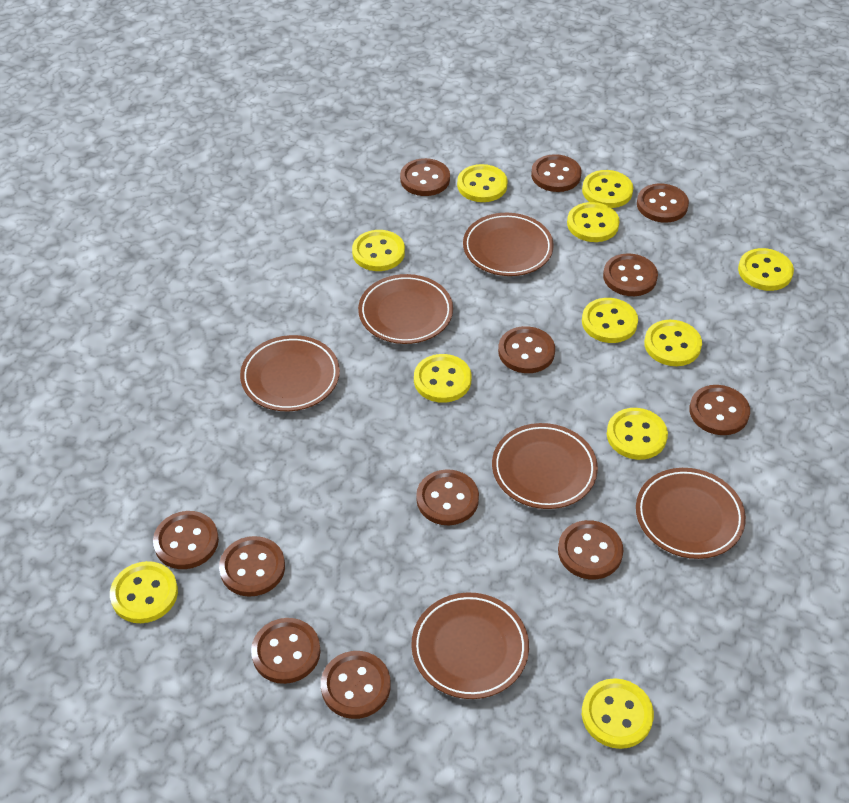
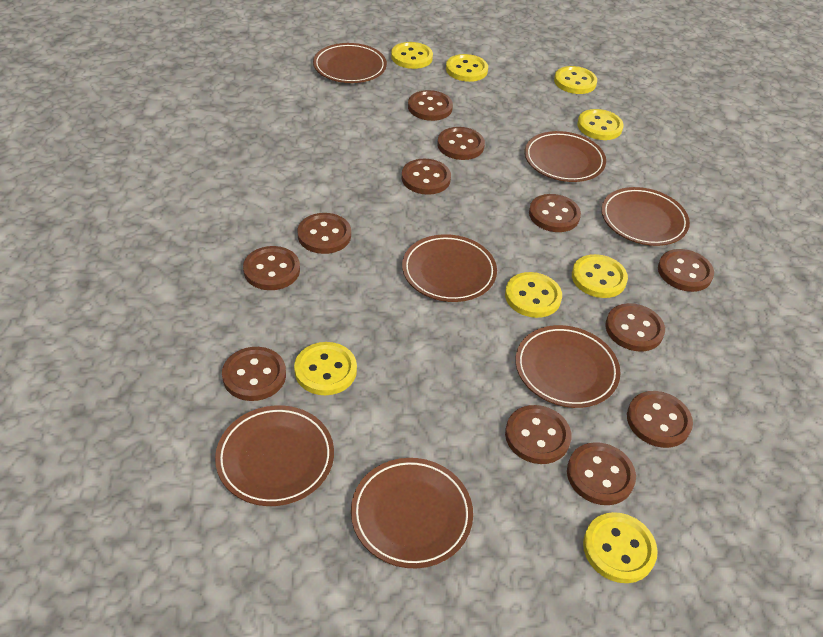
brown plate: 6 -> 7
yellow button: 11 -> 8

